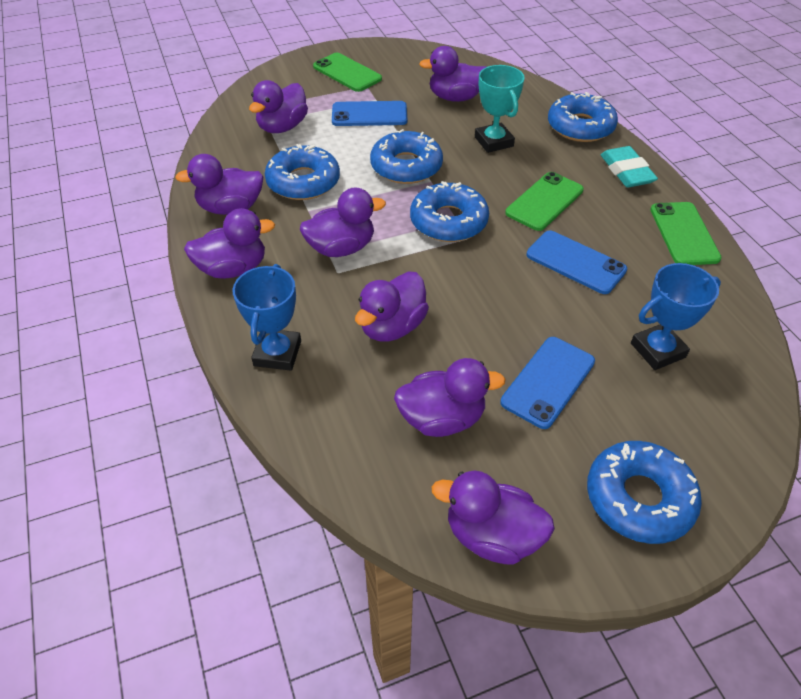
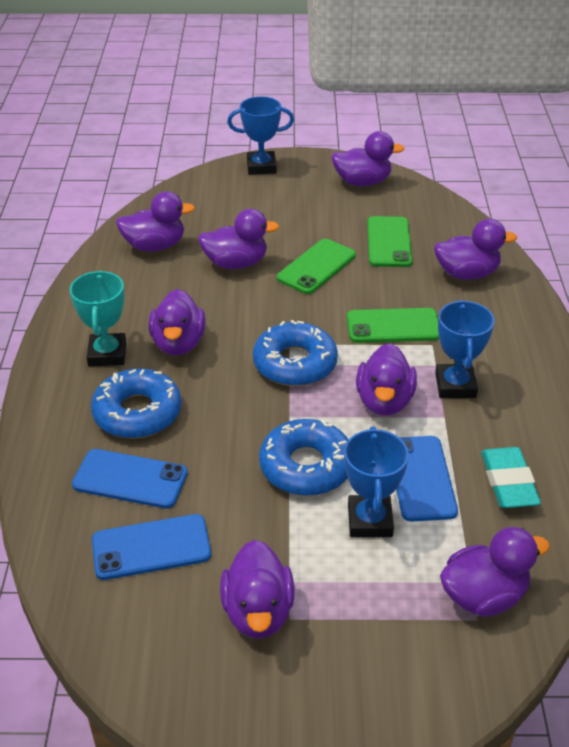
blue donut: 5 -> 3
blue trophy: 2 -> 3

